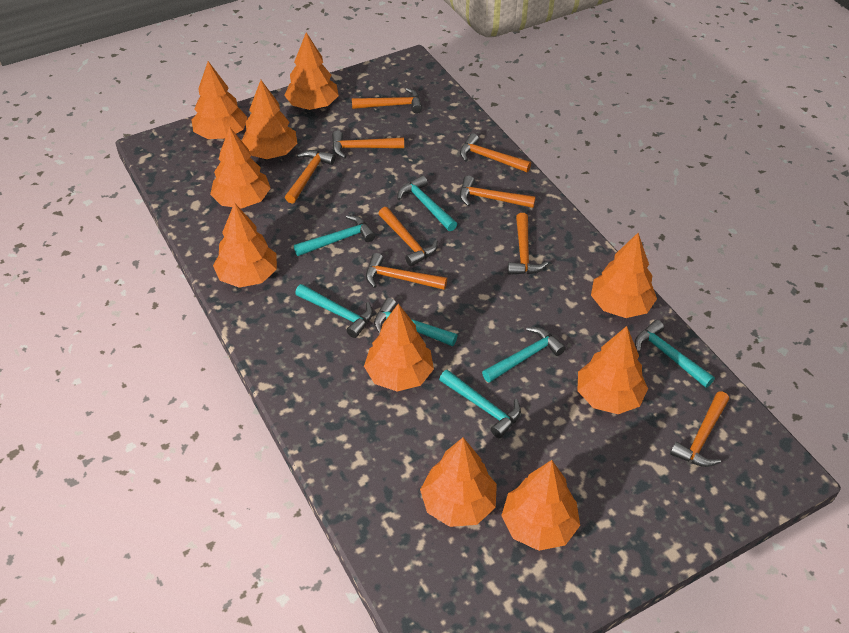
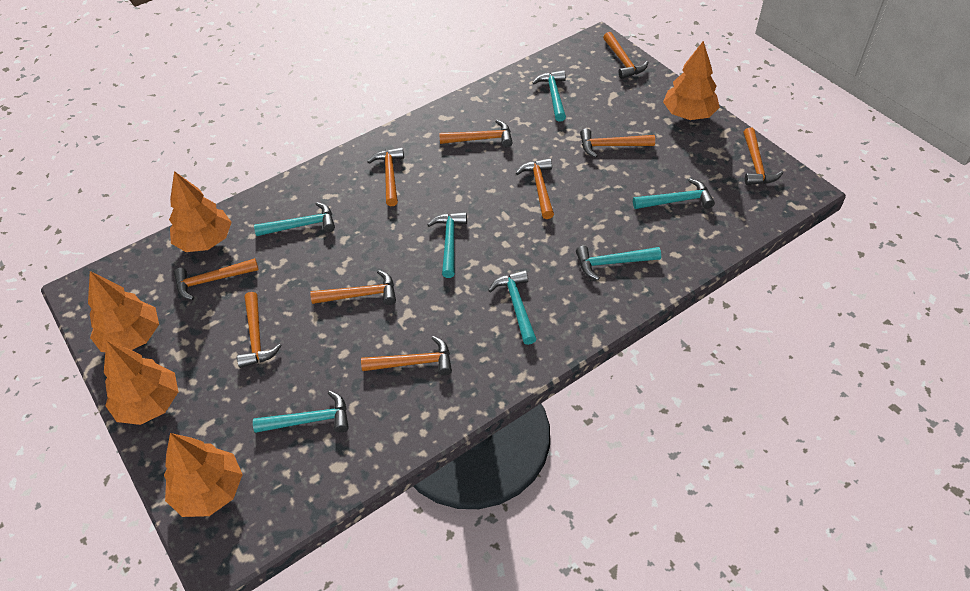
orange hammer: 9 -> 10
orange tree: 10 -> 5

